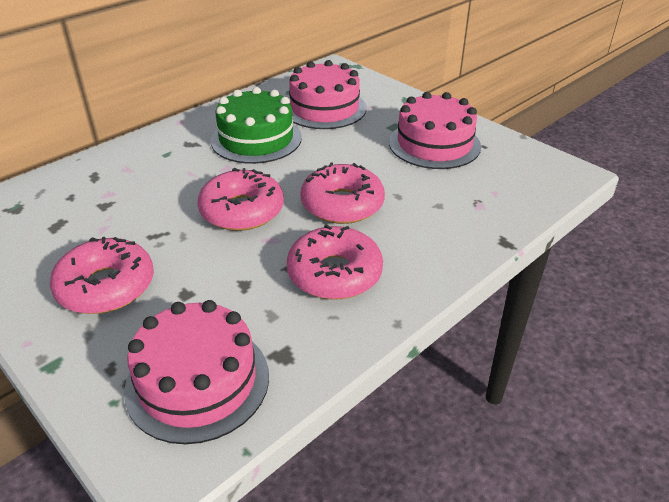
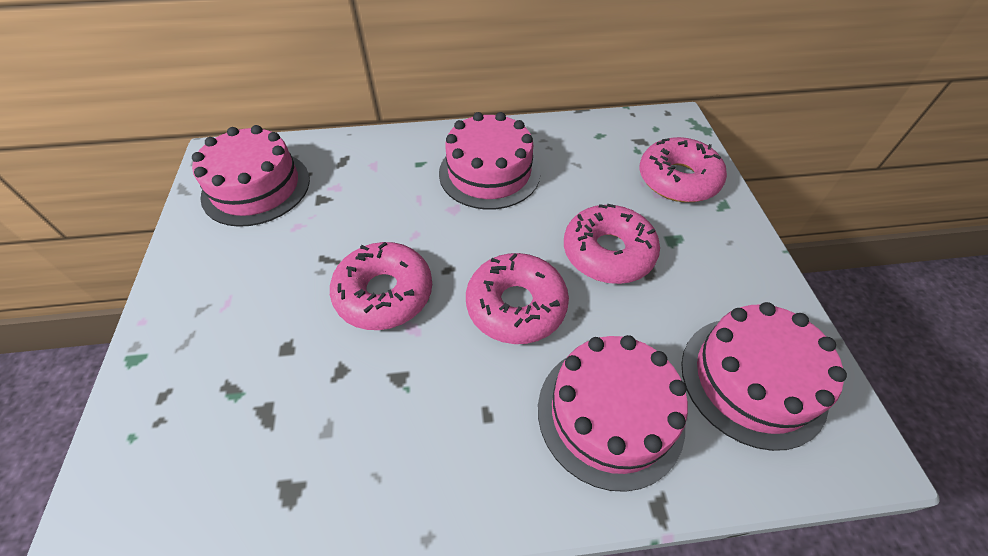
green cake: 1 -> 0
pink cake: 3 -> 4

